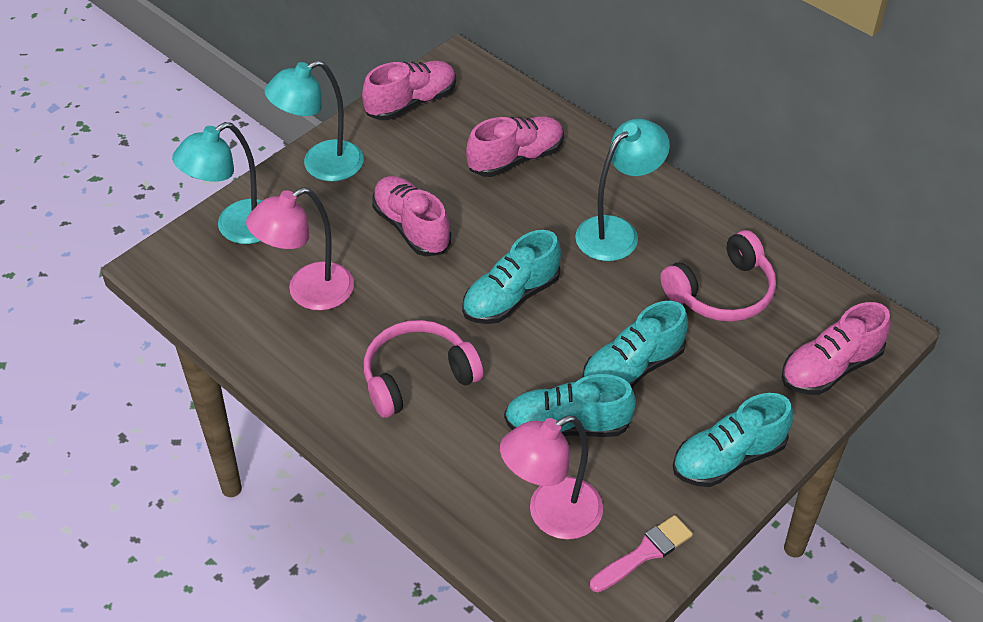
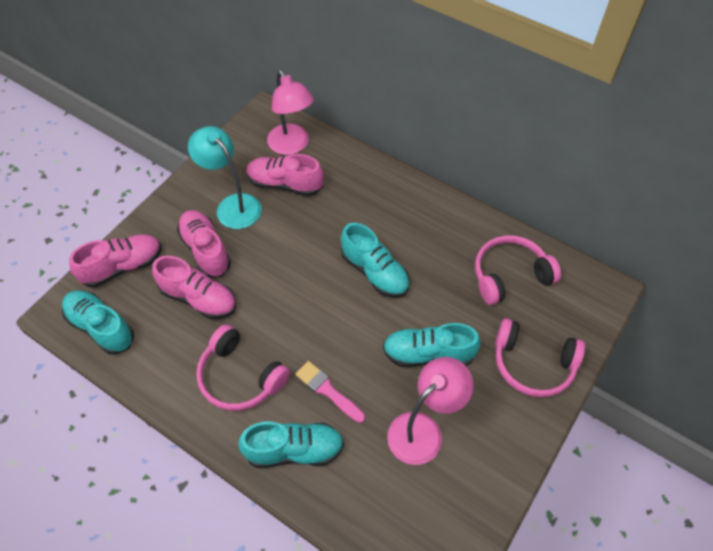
pink headphones: 2 -> 3
turquoise lamp: 3 -> 1

